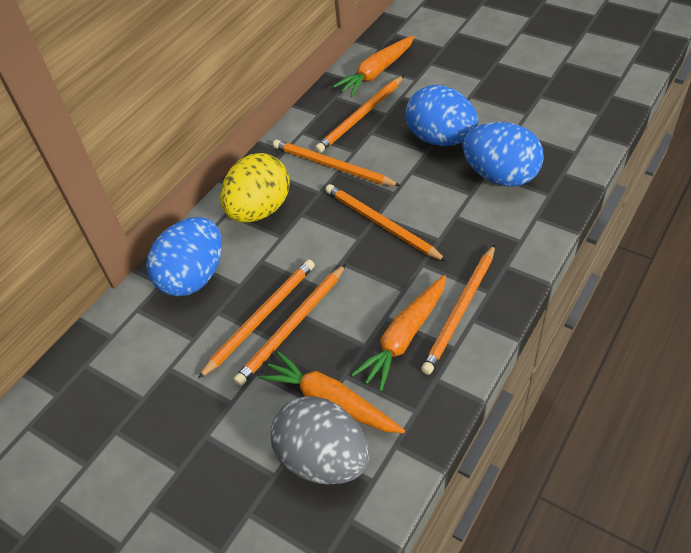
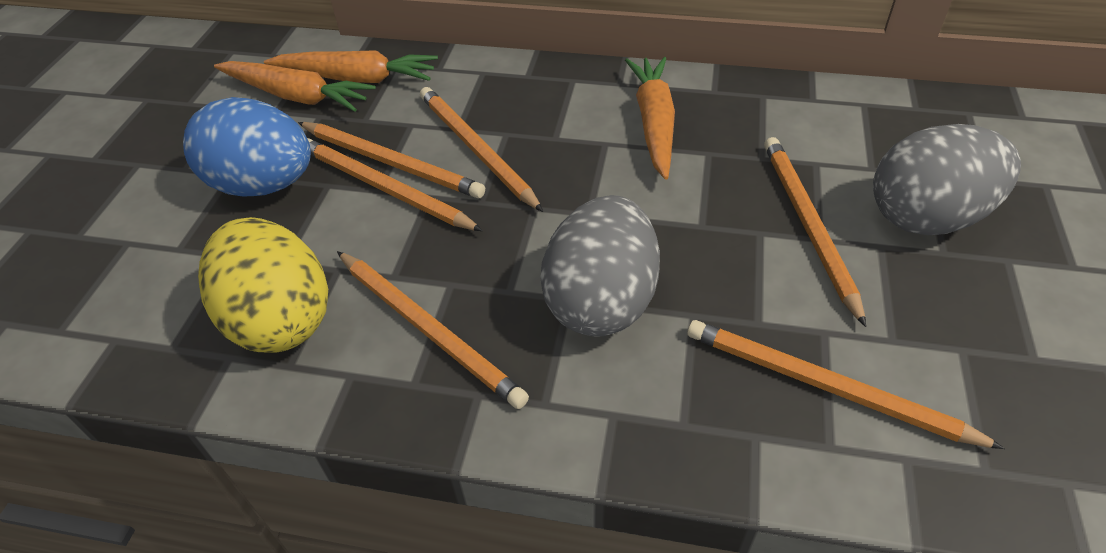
blue egg: 3 -> 1
grey egg: 1 -> 2

